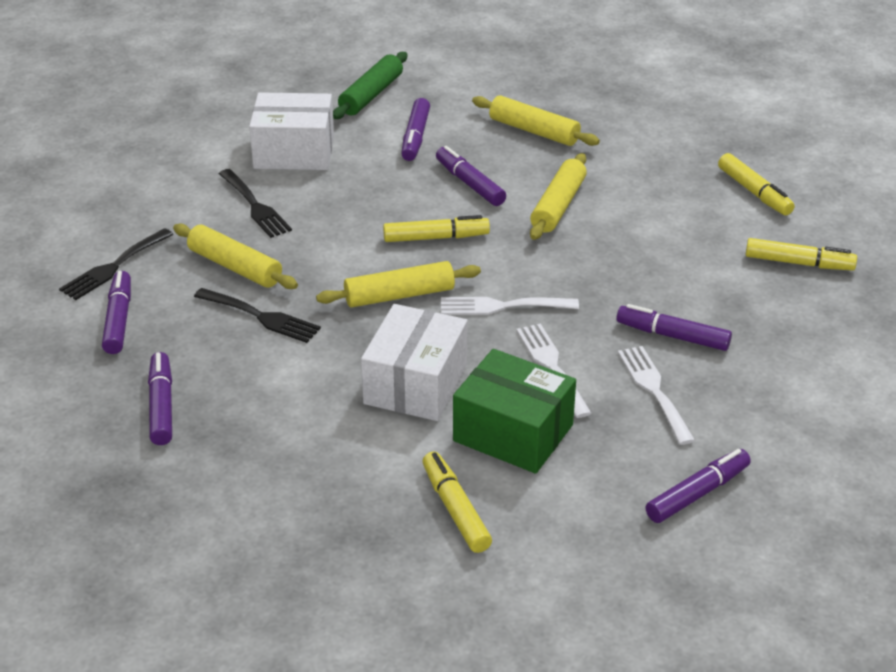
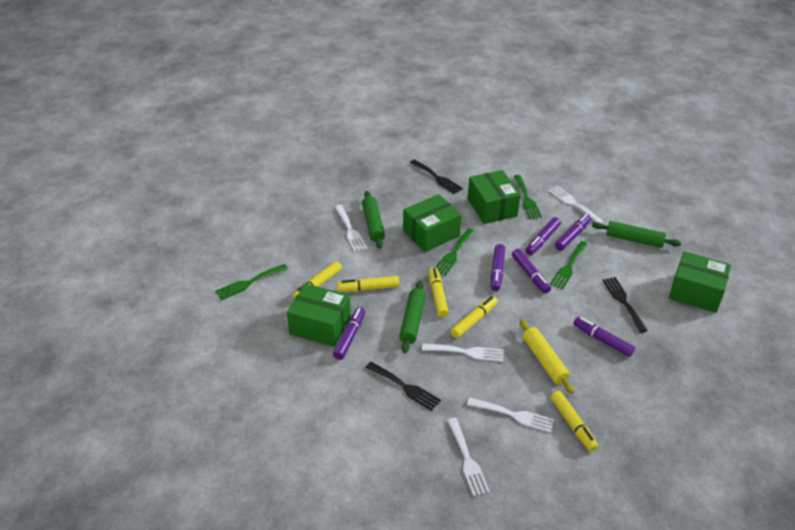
green box: 1 -> 4
green fork: 0 -> 4
green rolling pin: 1 -> 3
white box: 2 -> 0
white fork: 3 -> 5
yellow marker: 4 -> 5
yellow rolling pin: 4 -> 1

